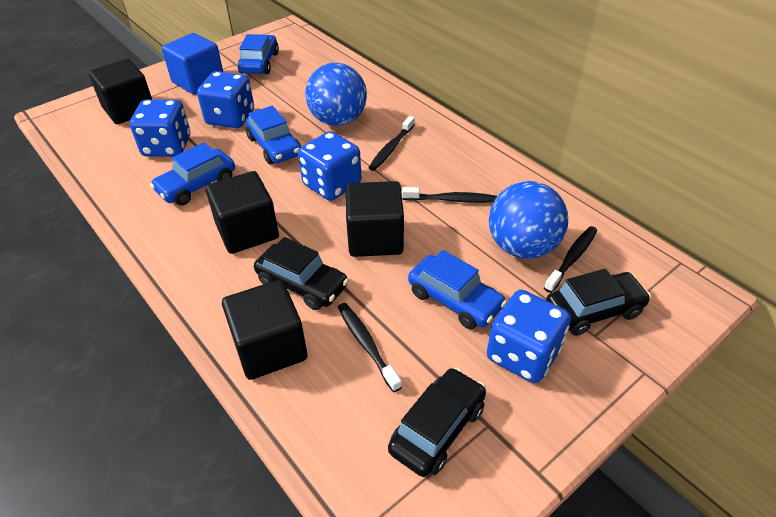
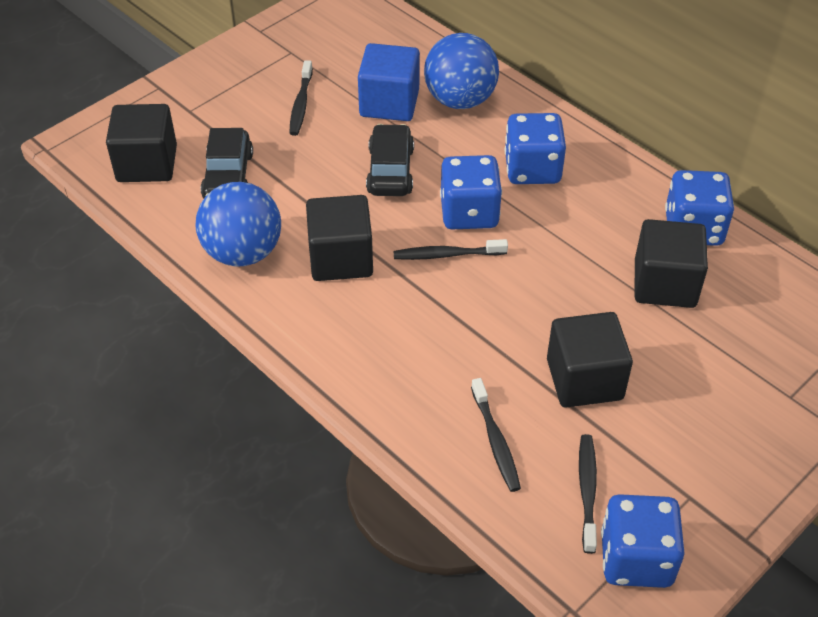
black car: 3 -> 2
blue car: 4 -> 0

